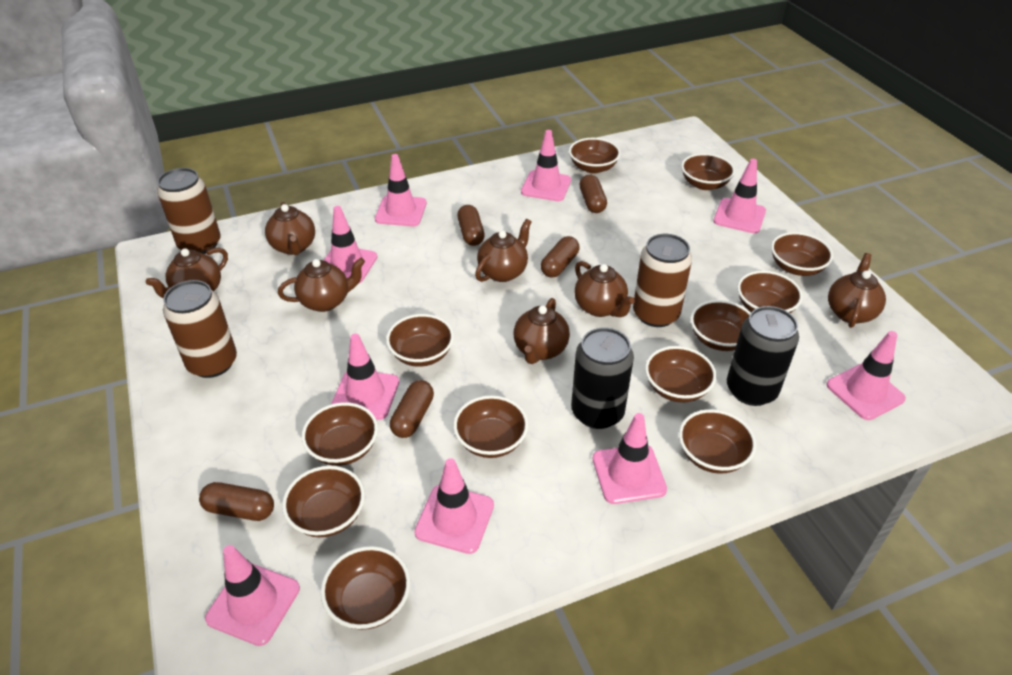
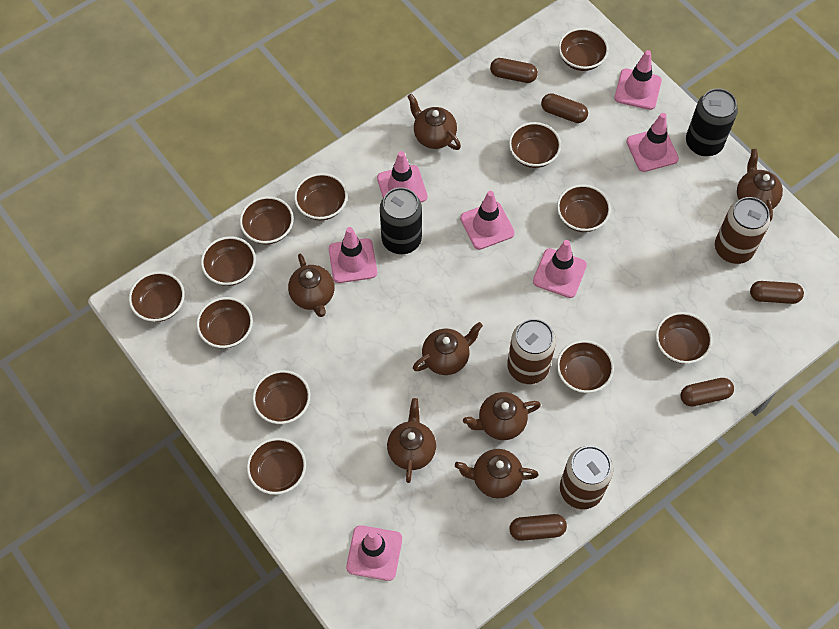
pink traffic cone: 9 -> 7

